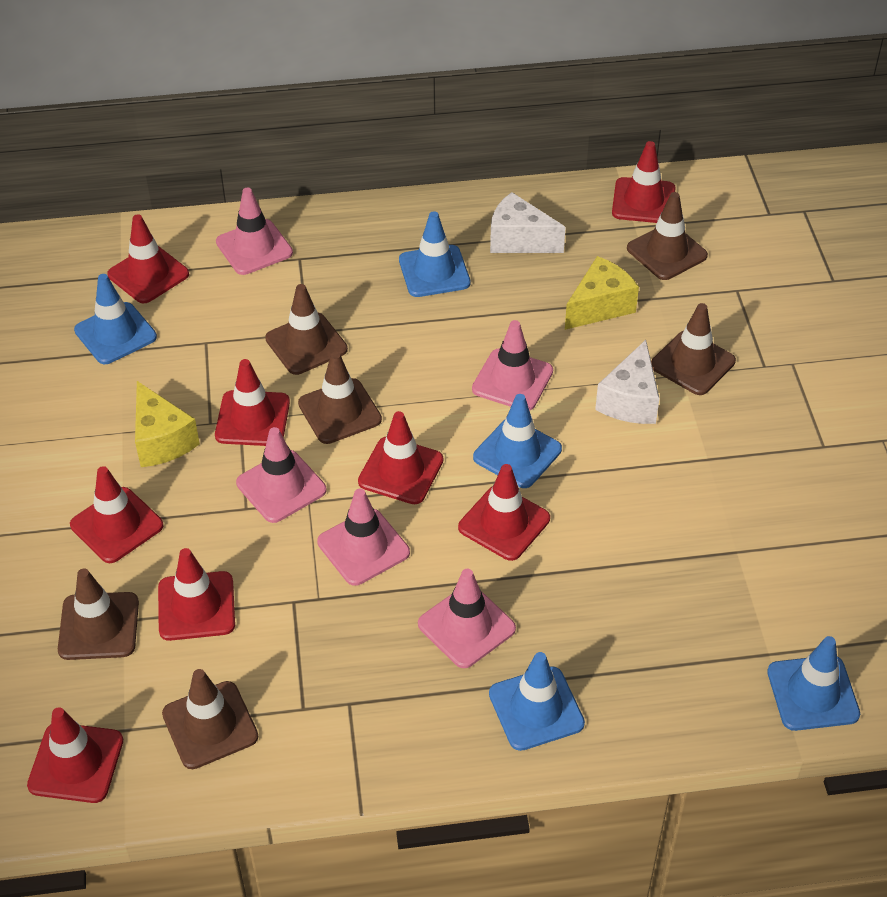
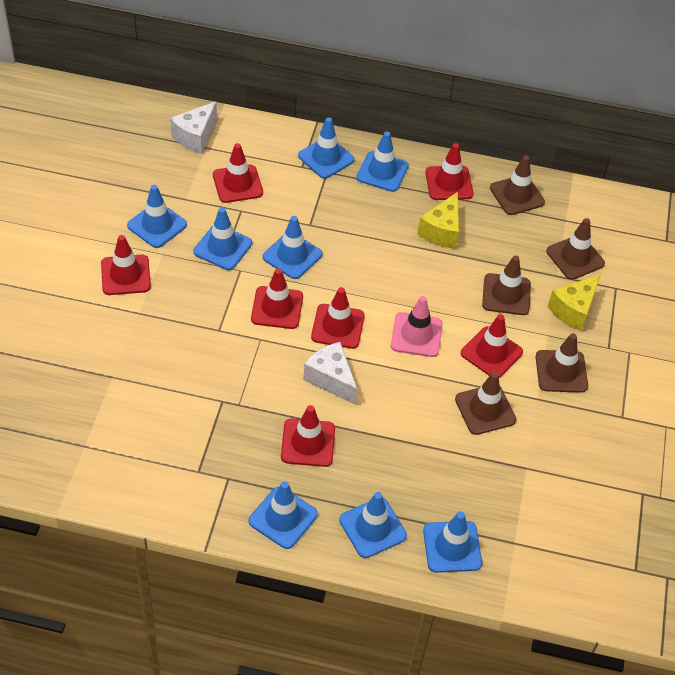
blue traffic cone: 5 -> 8
brown traffic cone: 6 -> 5
pink traffic cone: 5 -> 1
red traffic cone: 8 -> 7

